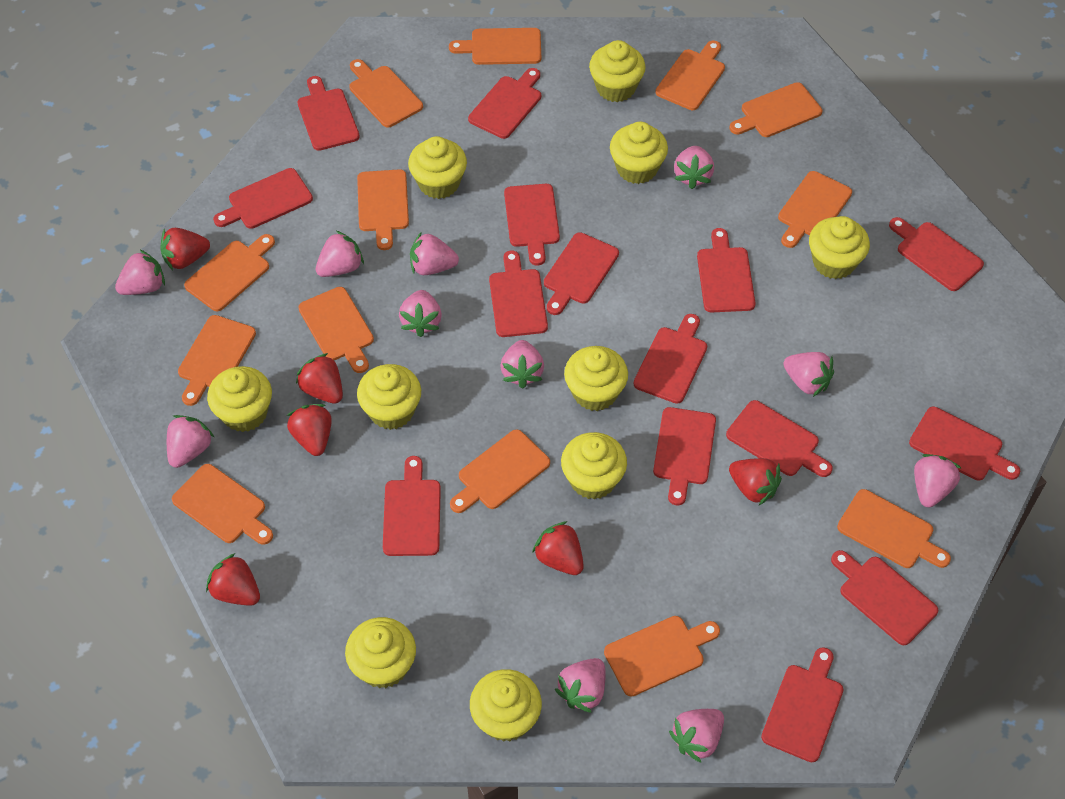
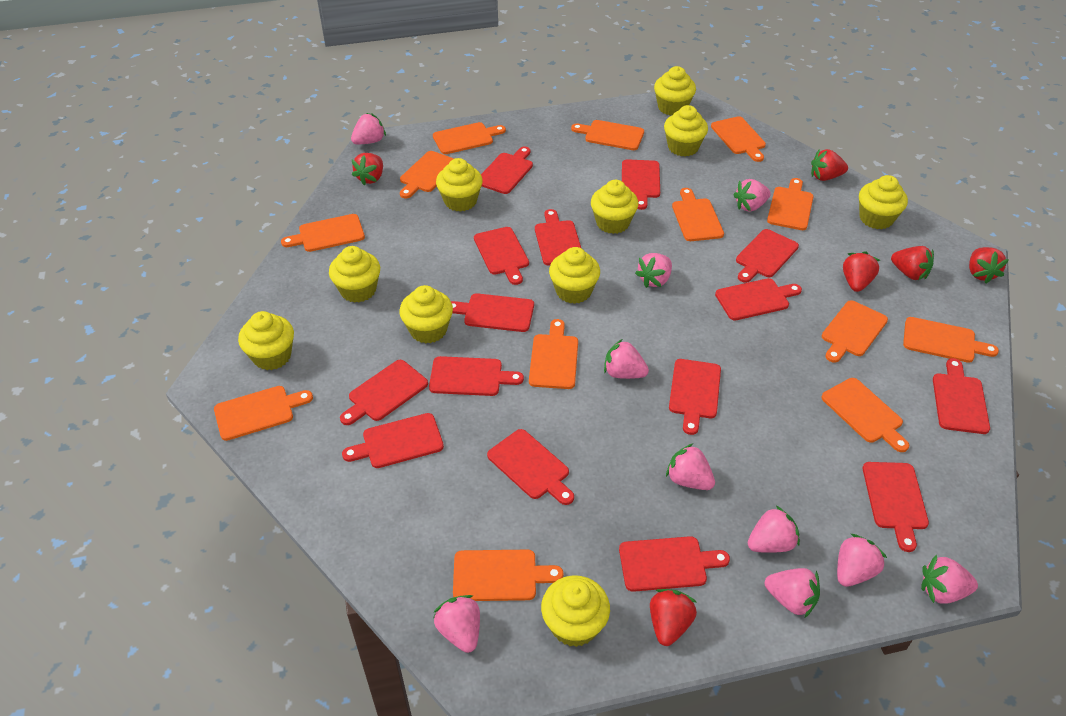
pink strawberry: 11 -> 10

